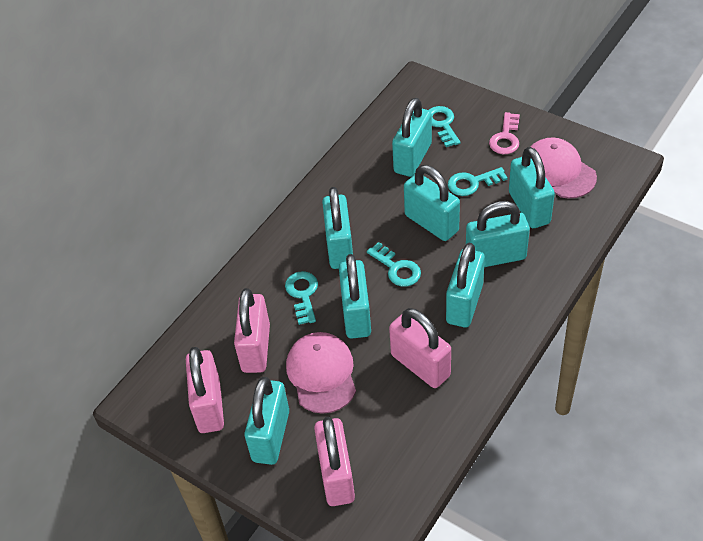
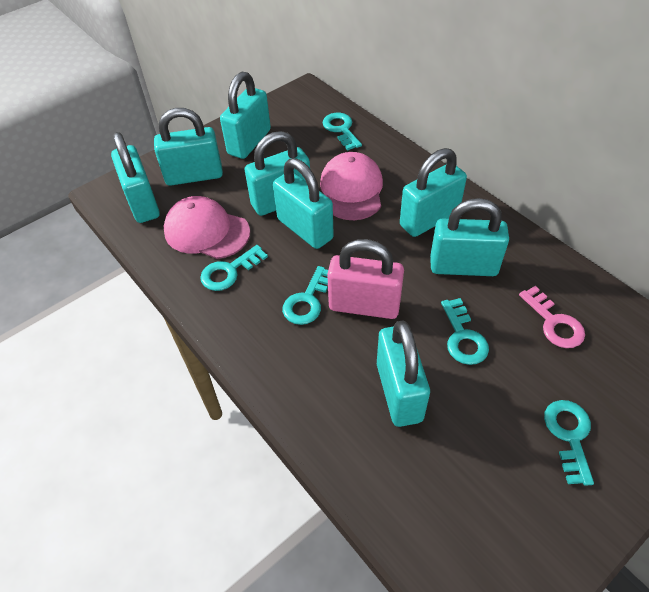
pink padlock: 4 -> 1
turquoise key: 4 -> 5

